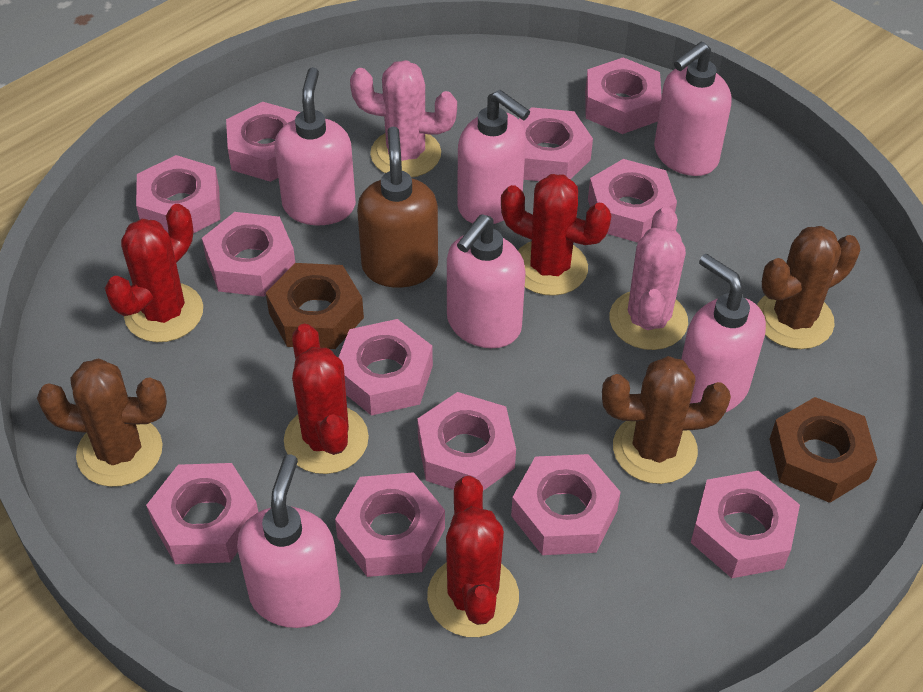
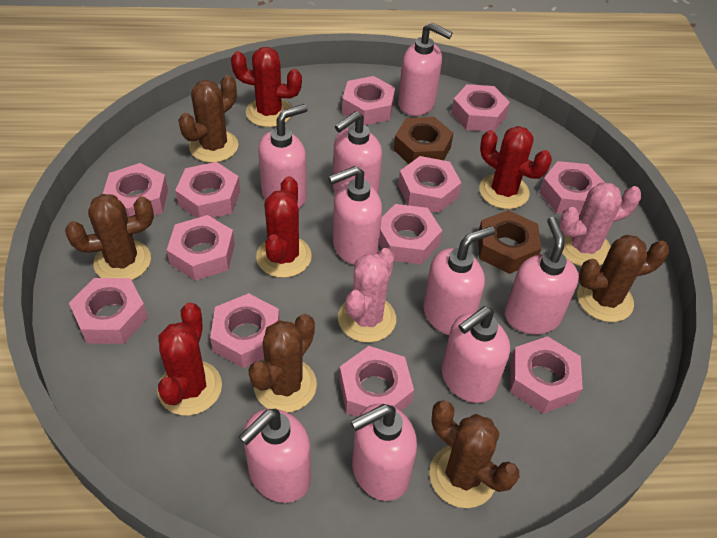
brown cactus: 3 -> 5
brown soap dispenser: 1 -> 0
pink soap dispenser: 6 -> 9

